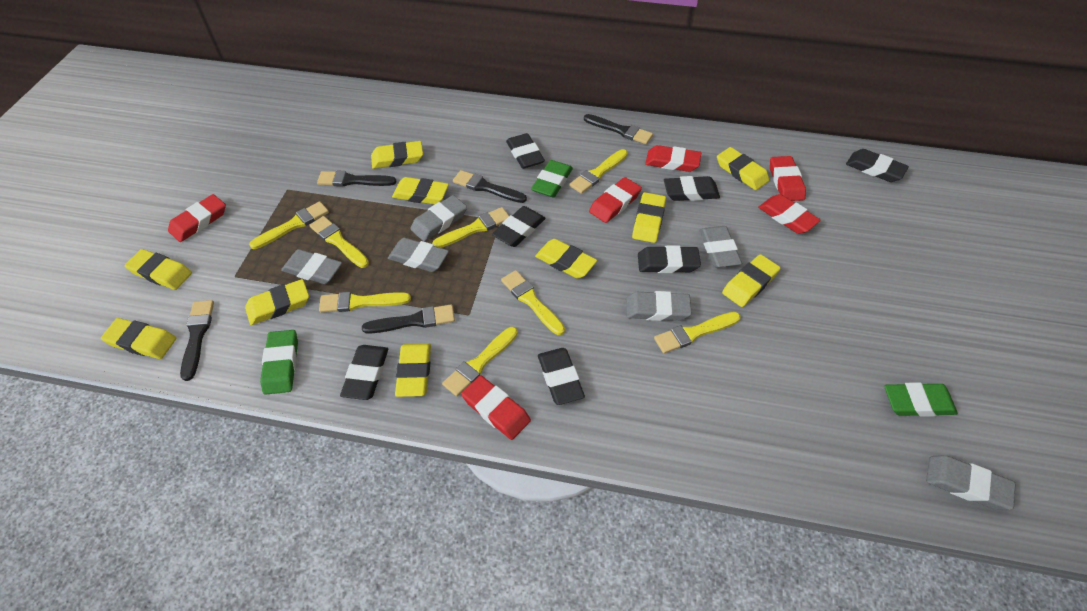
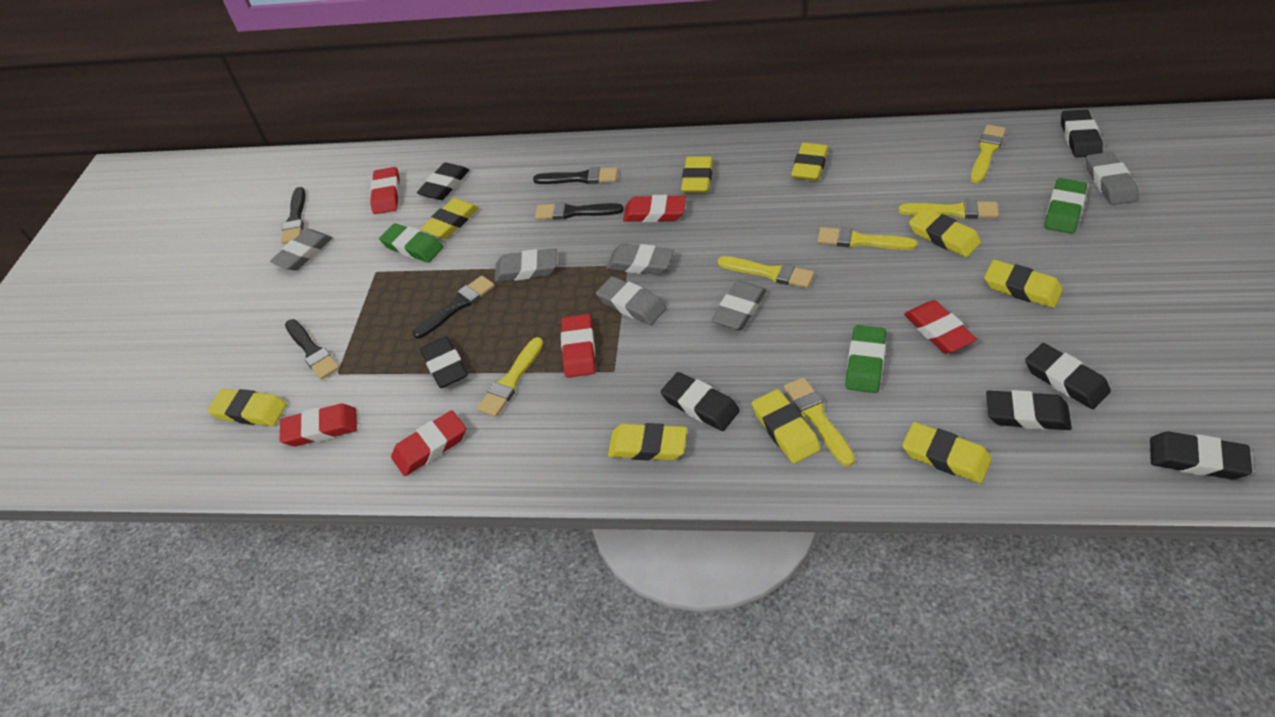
yellow brush: 8 -> 6
yellow eraser: 10 -> 9

